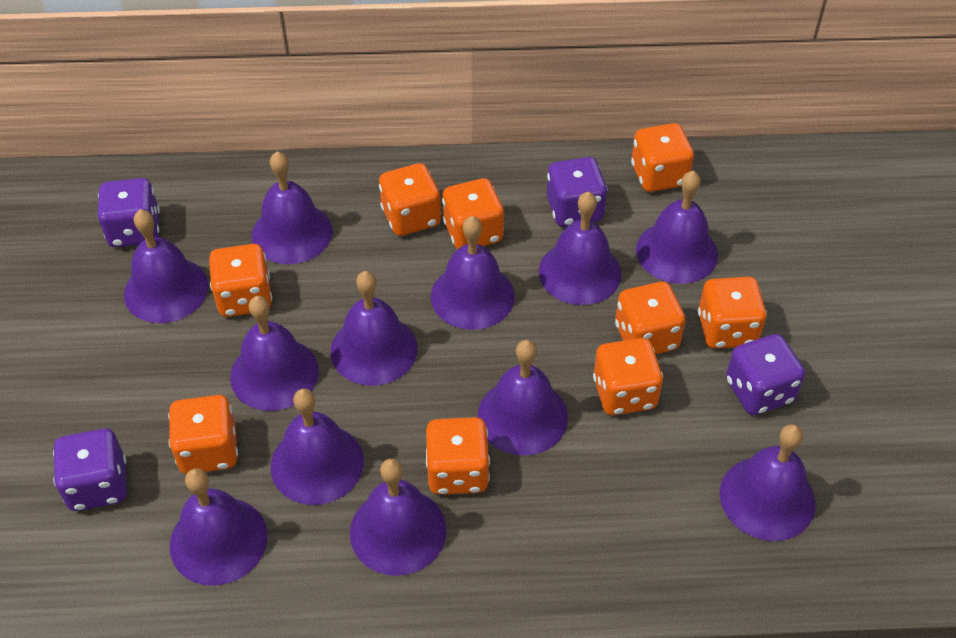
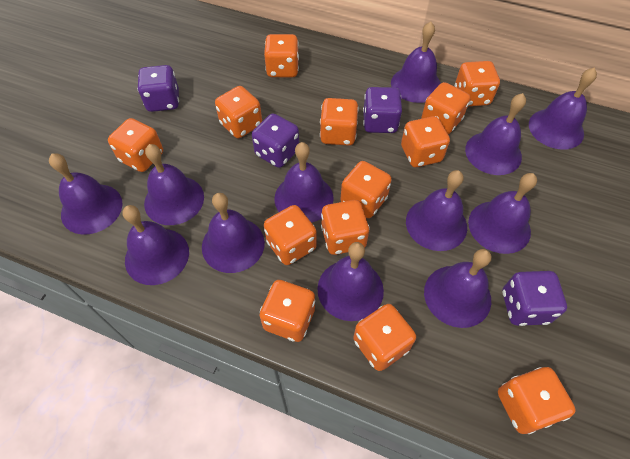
orange dice: 9 -> 13

